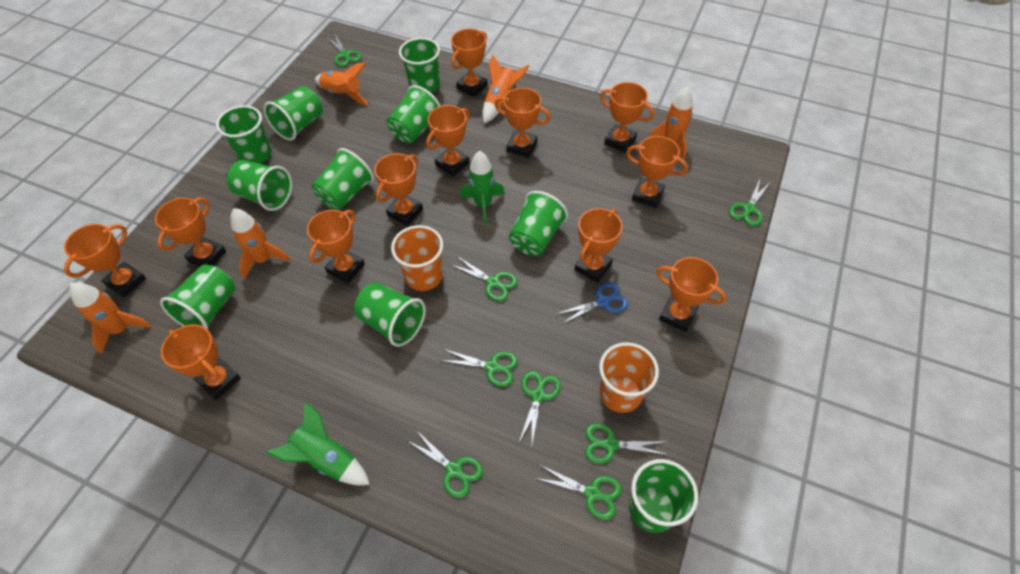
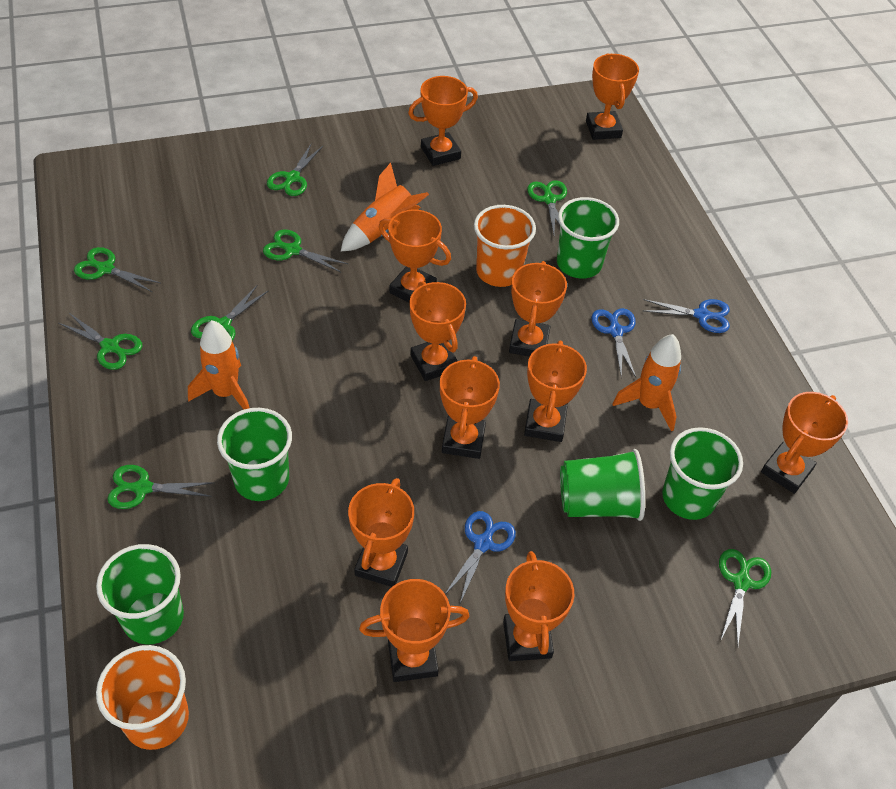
blue scissors: 1 -> 3
green cup: 10 -> 5
green rocket: 2 -> 0
orange rocket: 5 -> 3
orange trophy: 12 -> 11

